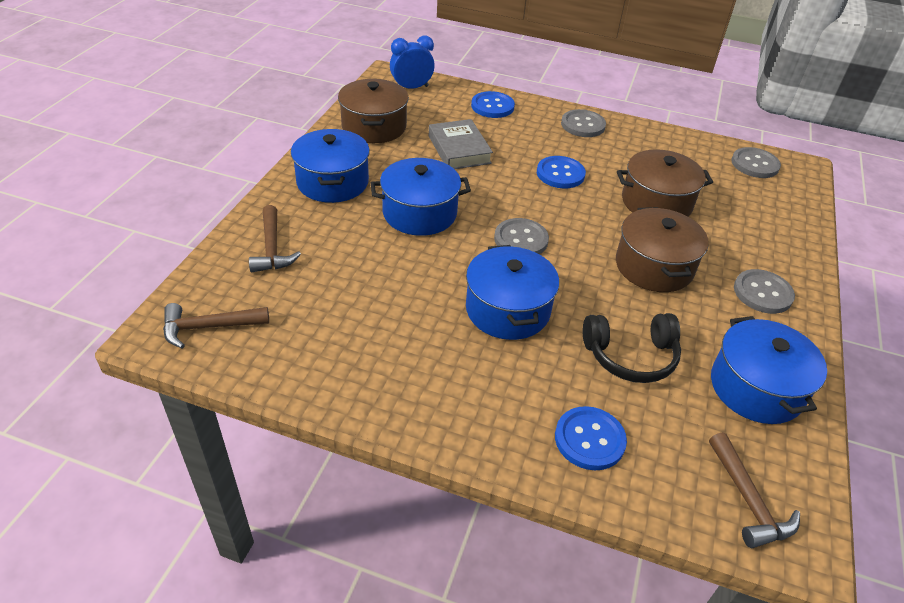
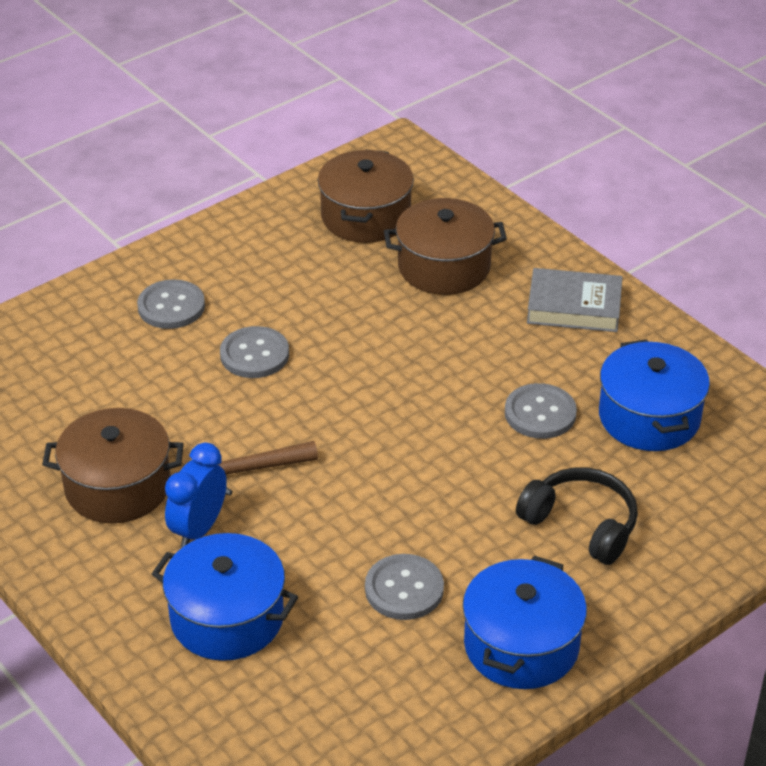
blue button: 3 -> 0
blue pot: 4 -> 3
brown hammer: 3 -> 1

